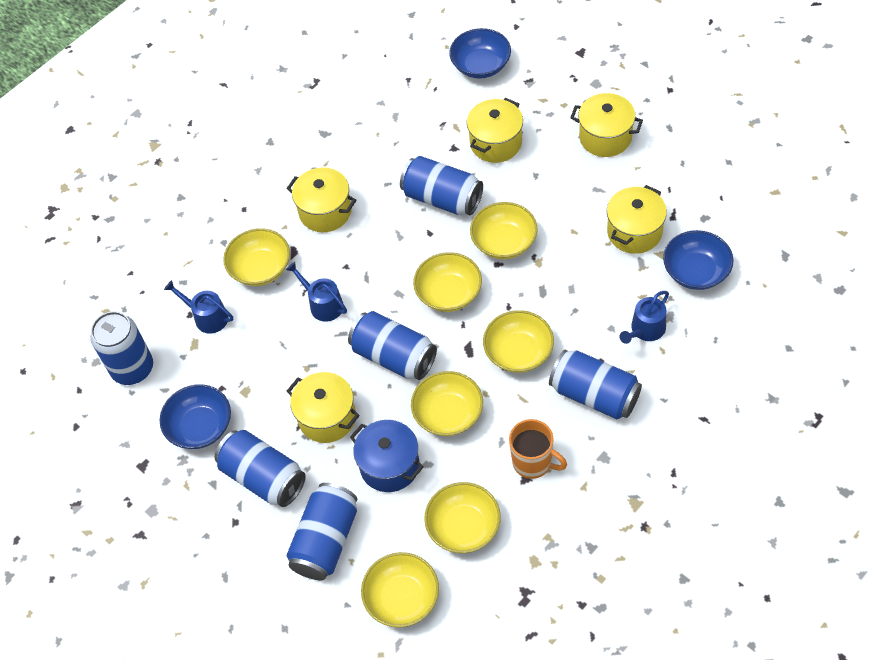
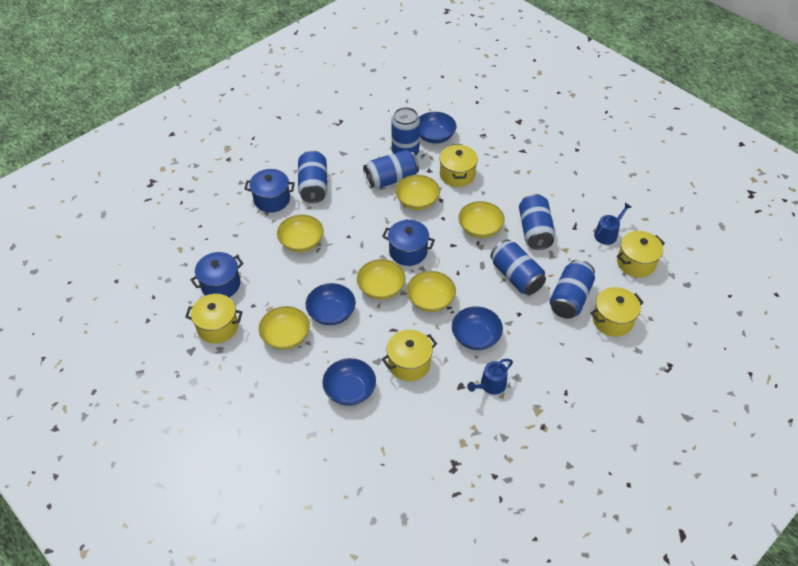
blue bowl: 3 -> 4
blue pot: 1 -> 3
blue watering can: 3 -> 2
orange mug: 1 -> 0
yellow bowl: 7 -> 6

